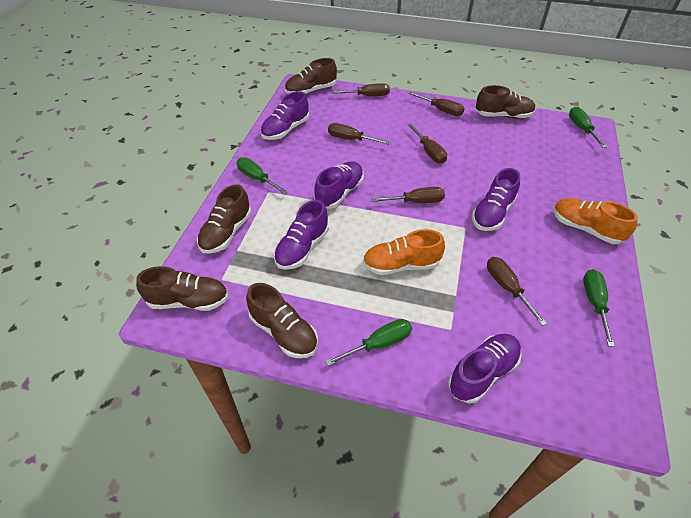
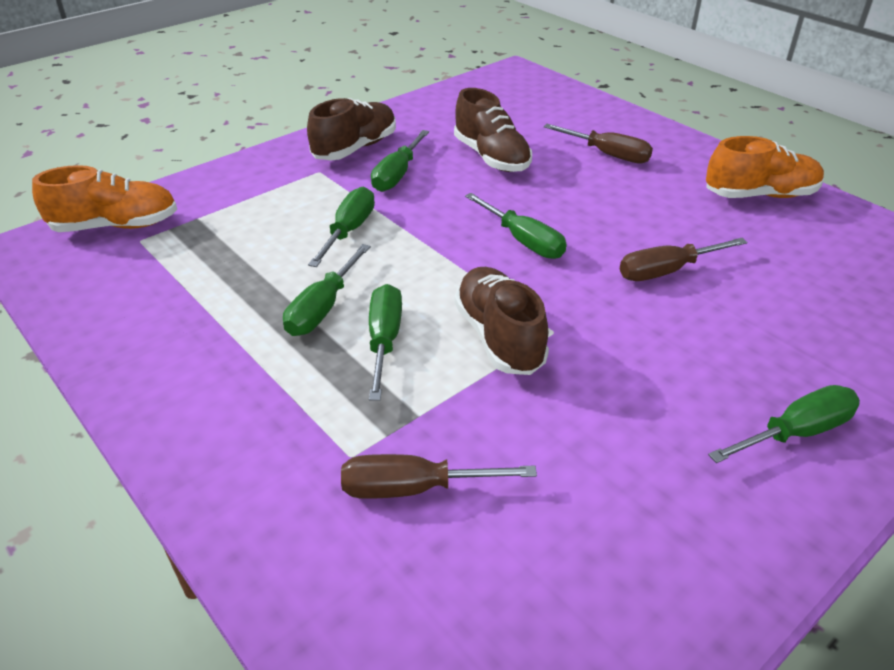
brown screwdriver: 6 -> 3
brown shoe: 5 -> 3
green screwdriver: 4 -> 6
purple shoe: 5 -> 0

